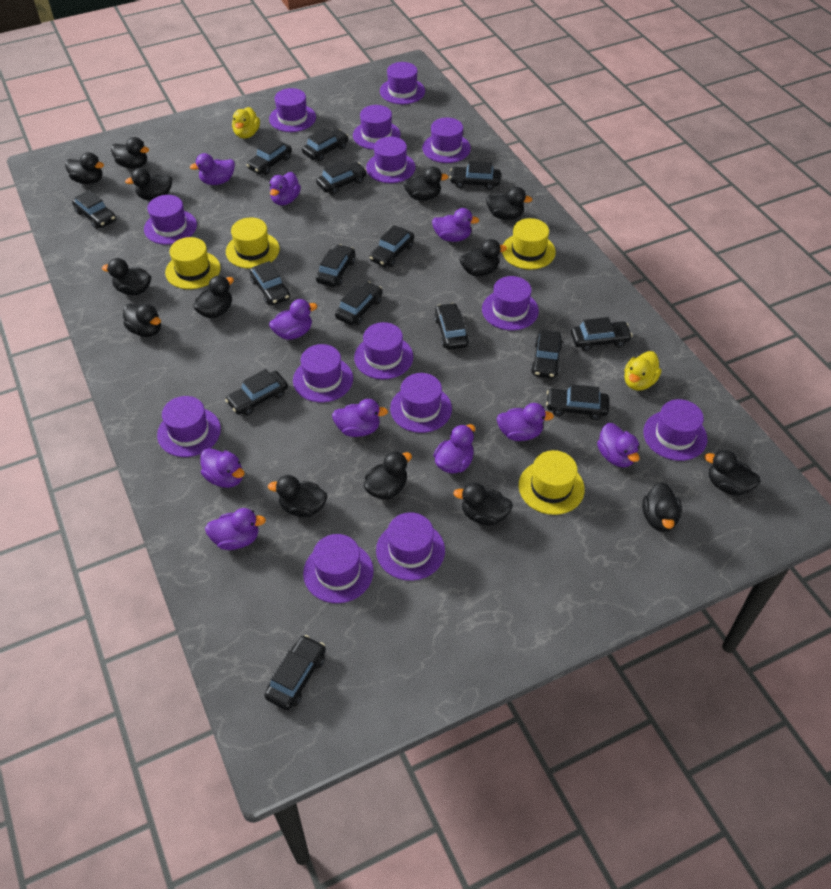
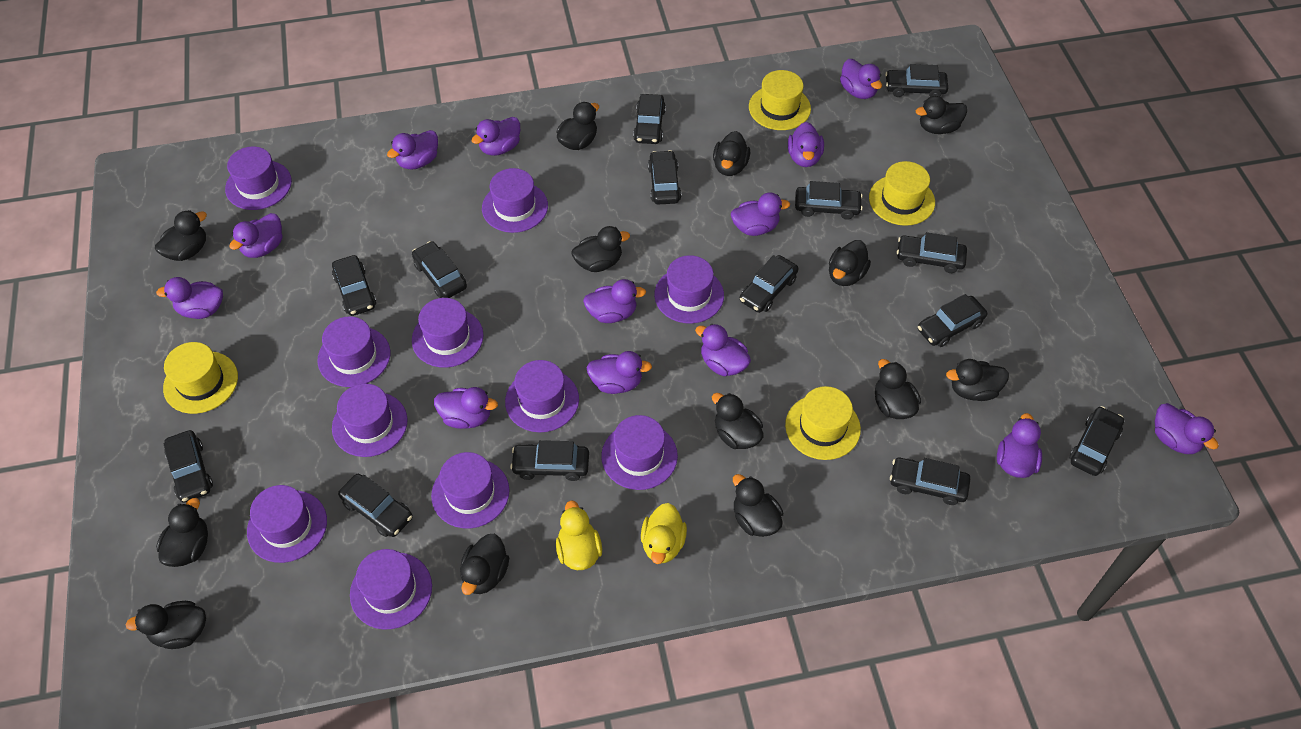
black car: 15 -> 14
black duck: 14 -> 13
purple duck: 10 -> 13
purple hat: 14 -> 11

